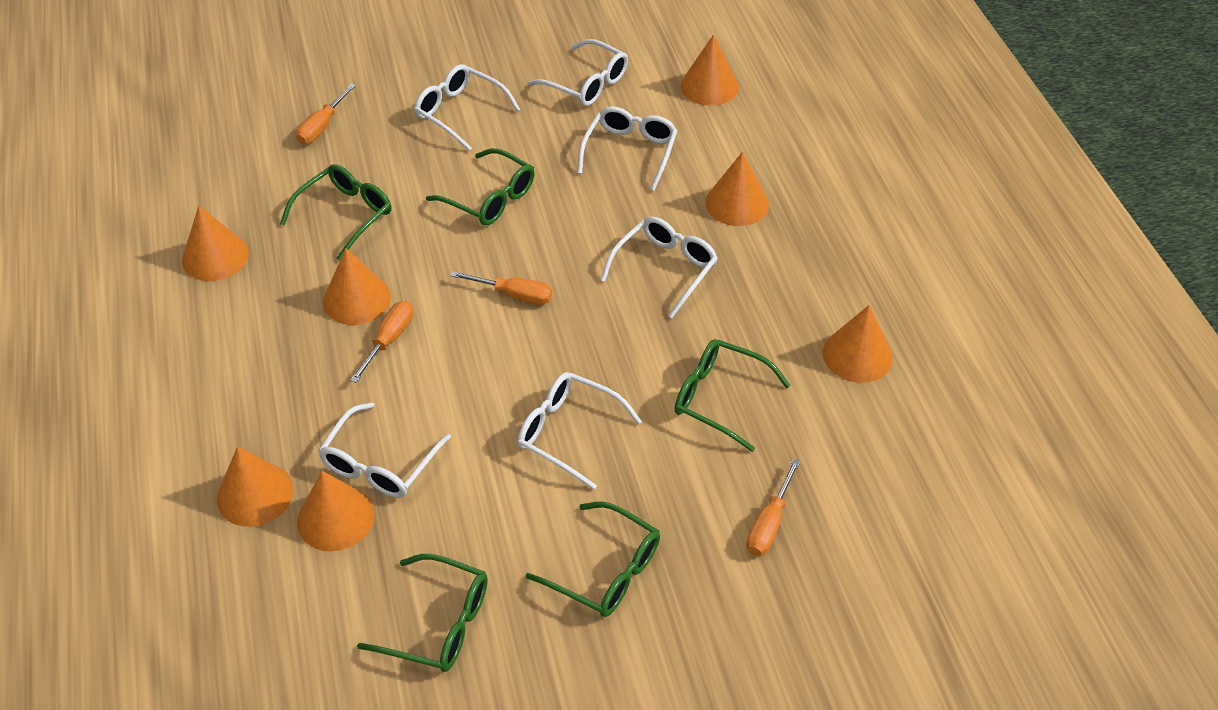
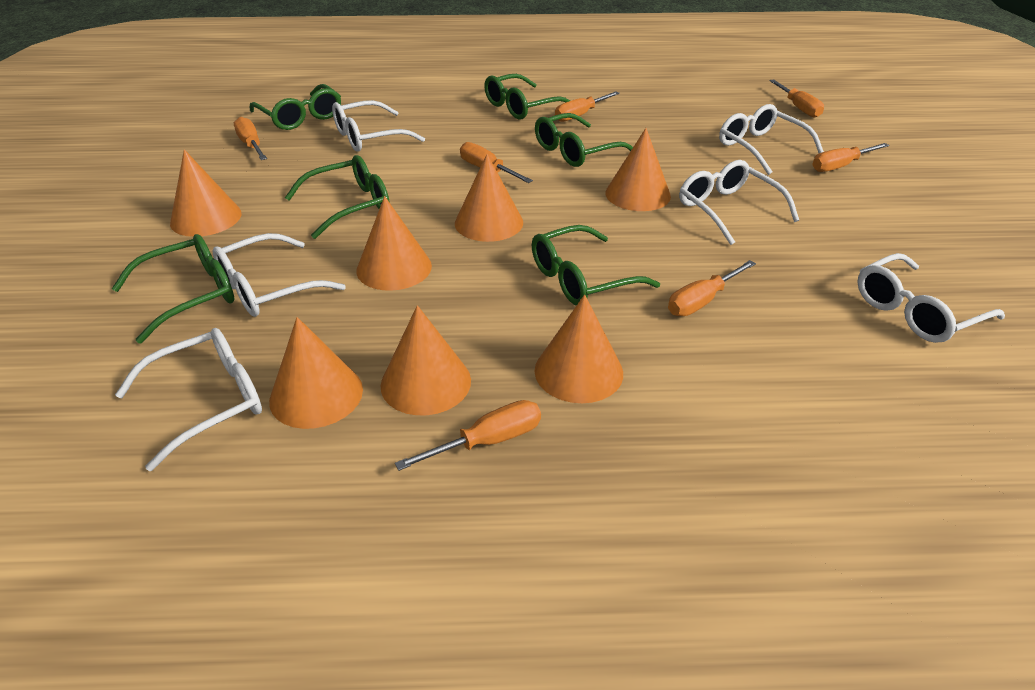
green glasses: 5 -> 6
orange screwdriver: 4 -> 7

